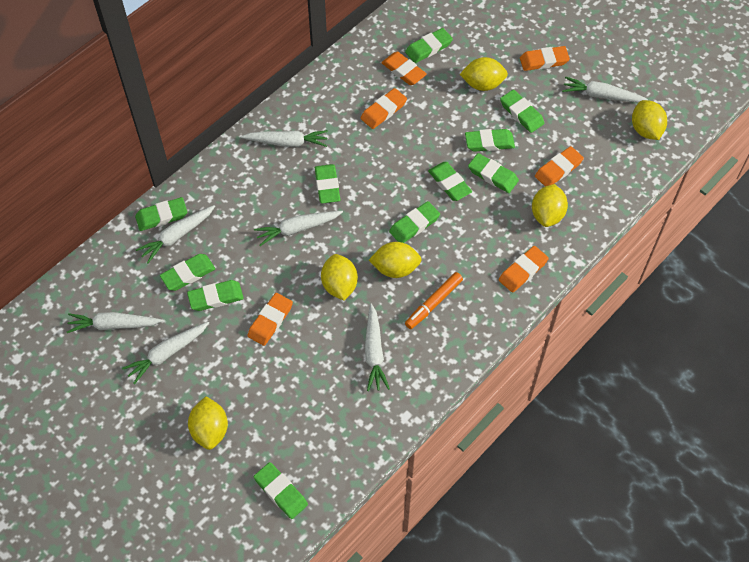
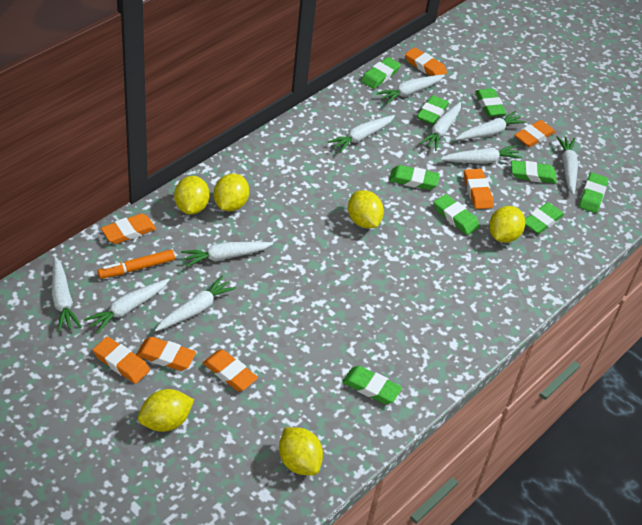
green eraser: 11 -> 9
orange eraser: 6 -> 7
white carrot: 7 -> 10

